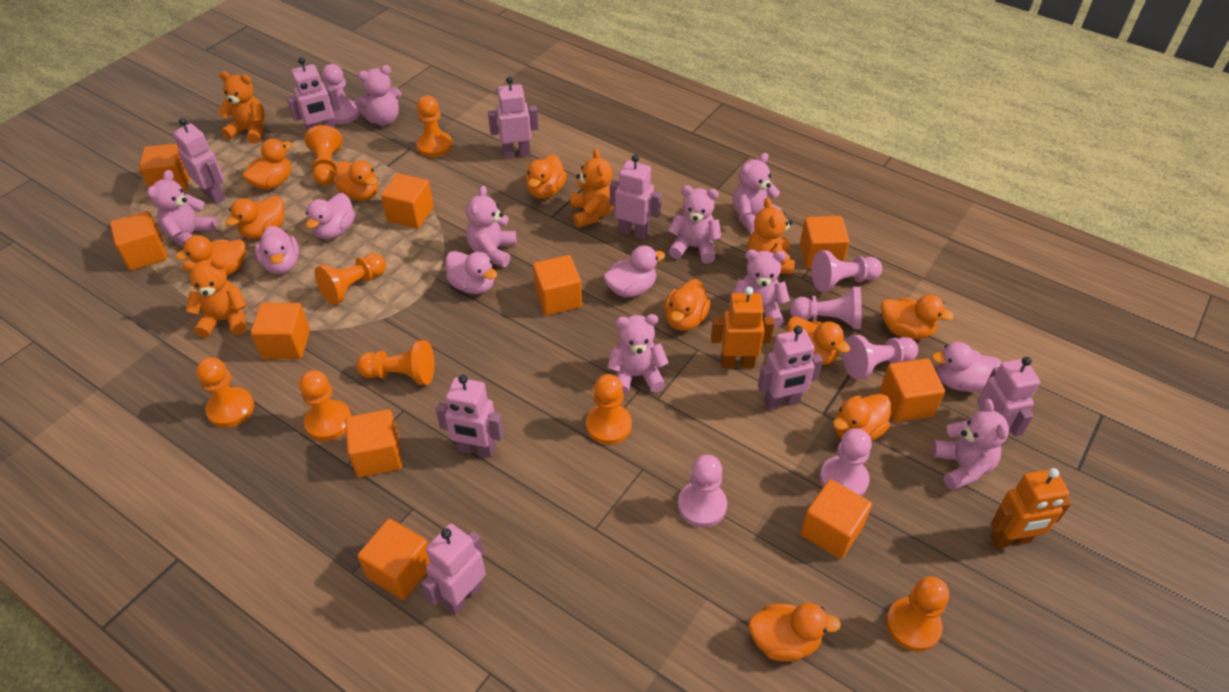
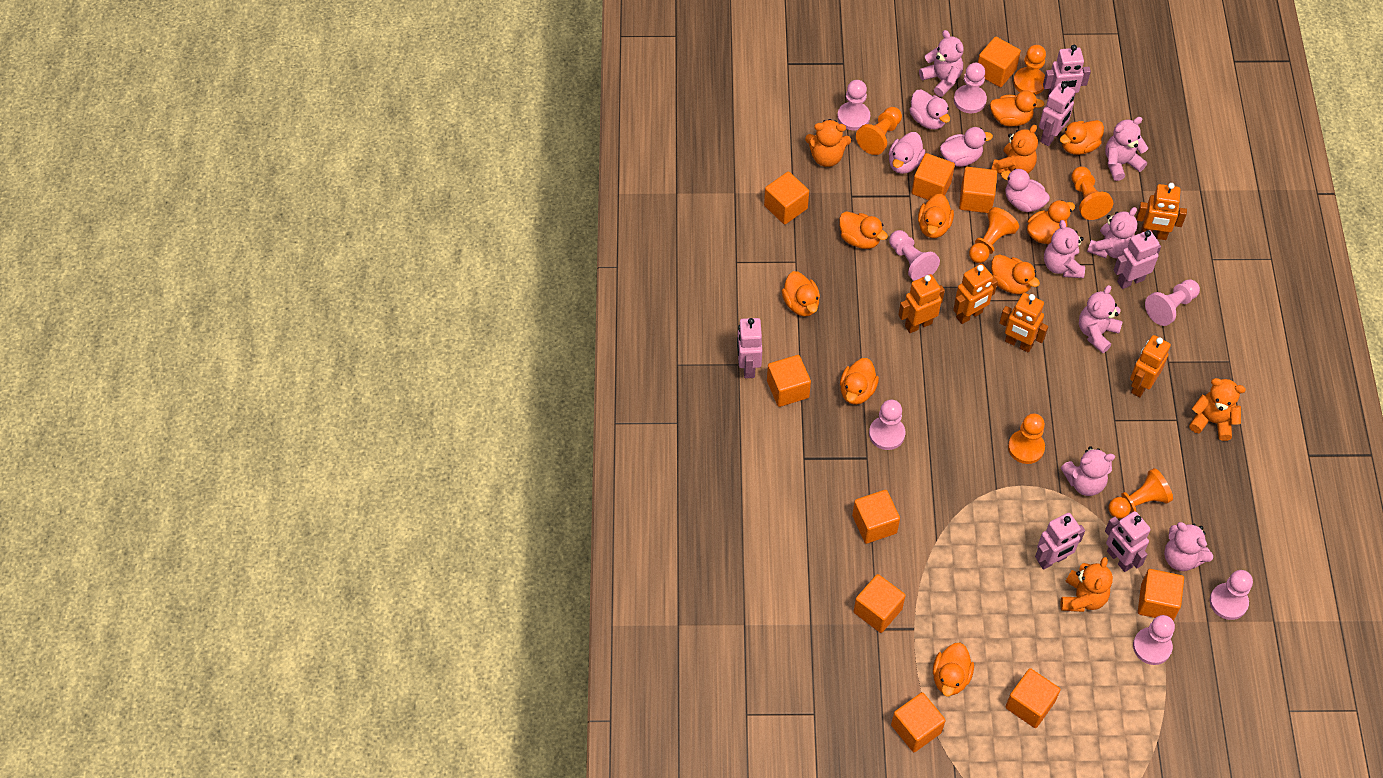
orange duck: 10 -> 9
orange pawn: 8 -> 6
orange robot: 2 -> 5
pink duck: 5 -> 4
pink pawn: 6 -> 7
pink robot: 8 -> 6
pink teddy bear: 8 -> 7

